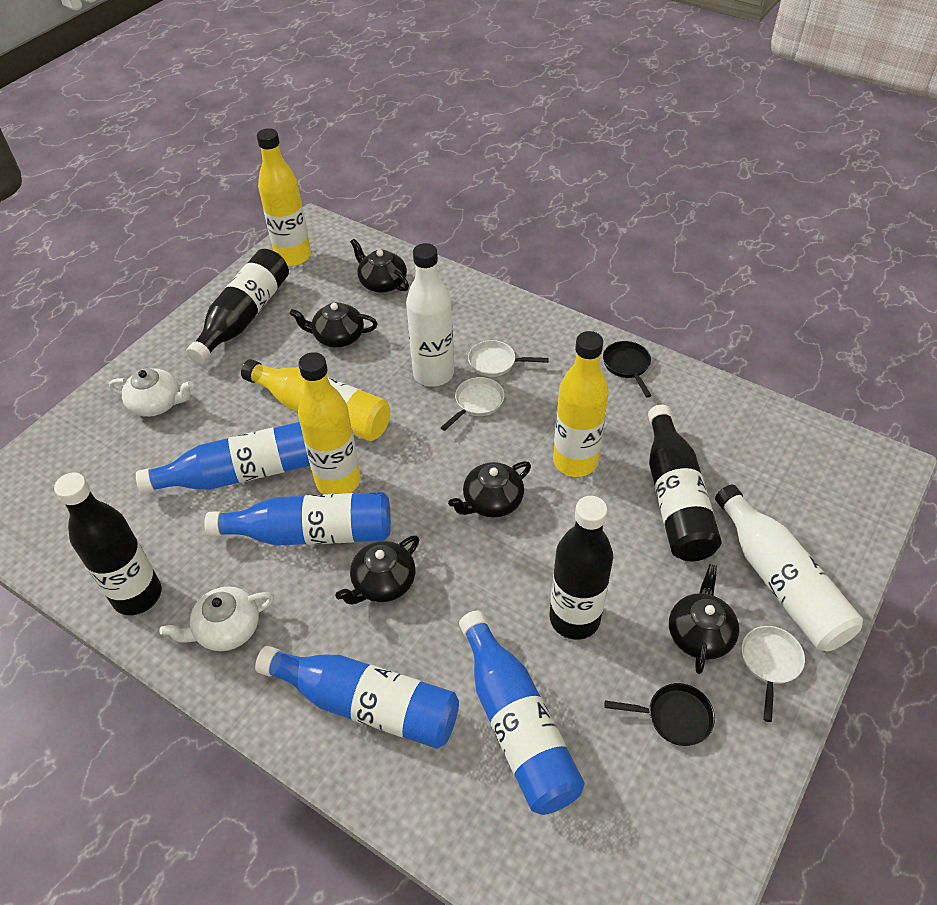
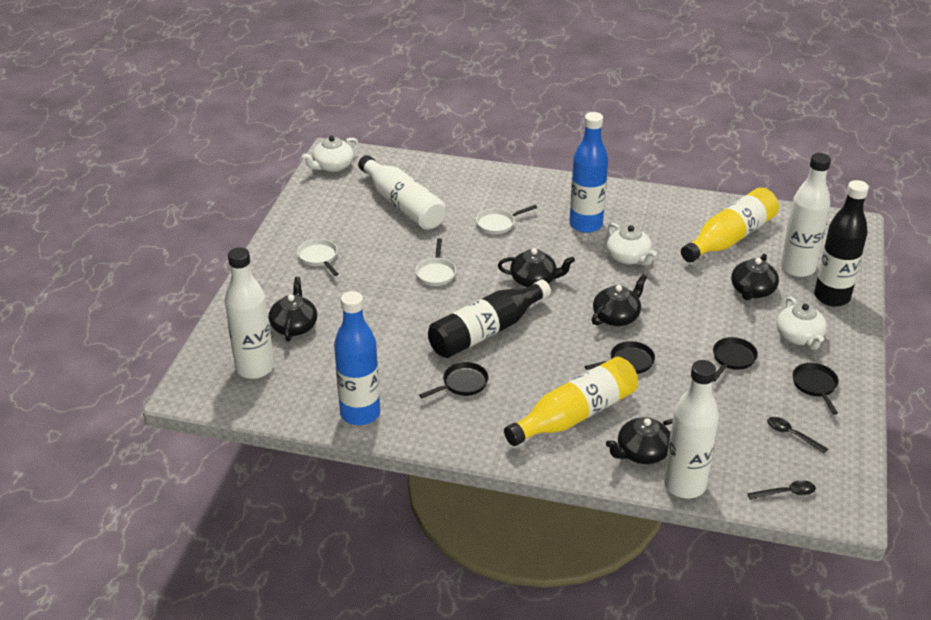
black bottle: 4 -> 2
black pan: 2 -> 4
black spoon: 0 -> 2
blue bottle: 4 -> 2
white bottle: 2 -> 4
white teapot: 2 -> 3
yellow bottle: 4 -> 2

